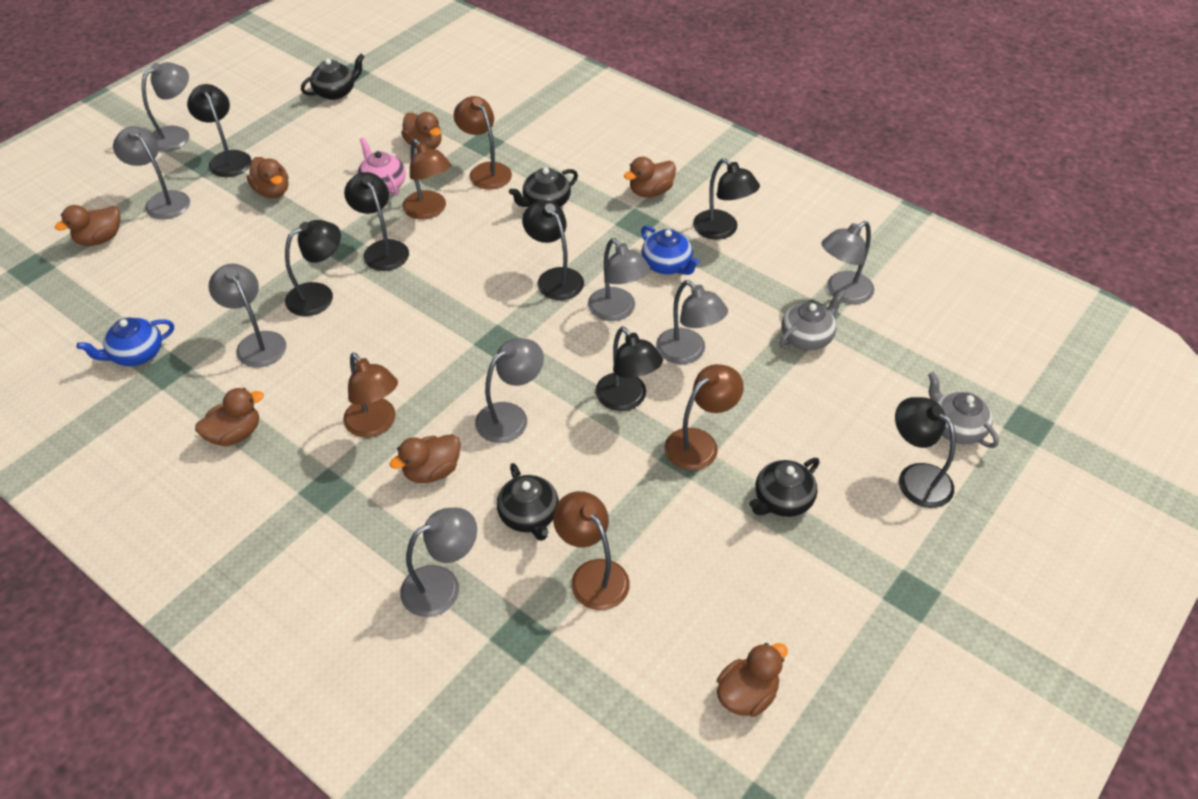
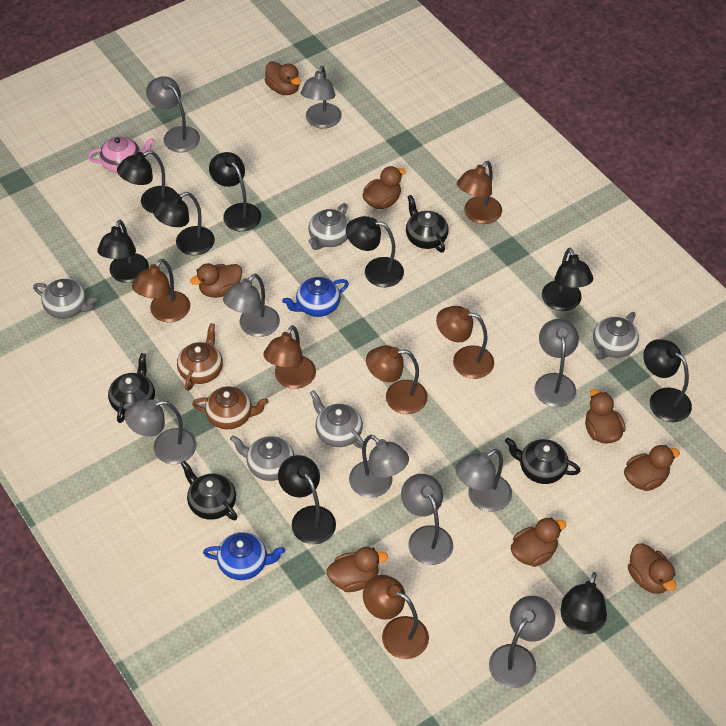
black lamp: 7 -> 9
brown duck: 7 -> 8
brown lamp: 5 -> 6
brown teapot: 0 -> 2
grey lamp: 8 -> 9
grey teapot: 2 -> 5

